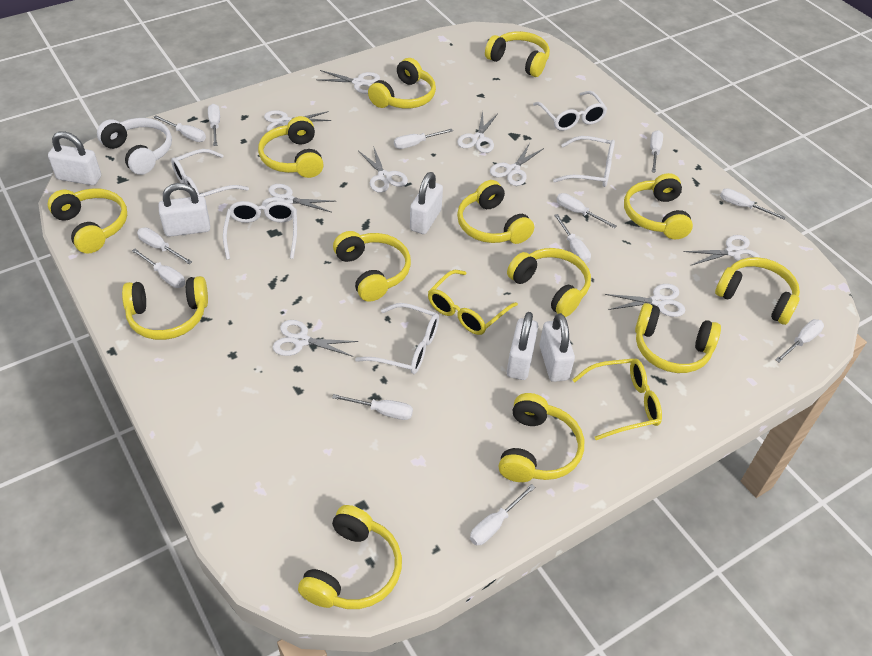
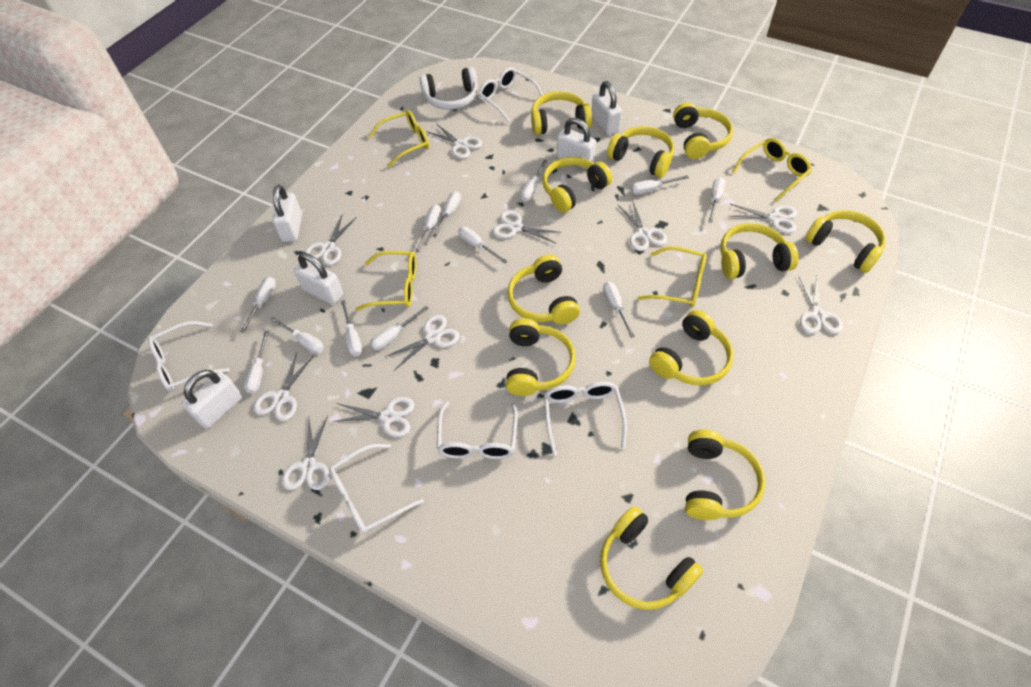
white scissors: 9 -> 10
yellow glasses: 2 -> 4
yellow headphones: 13 -> 11

